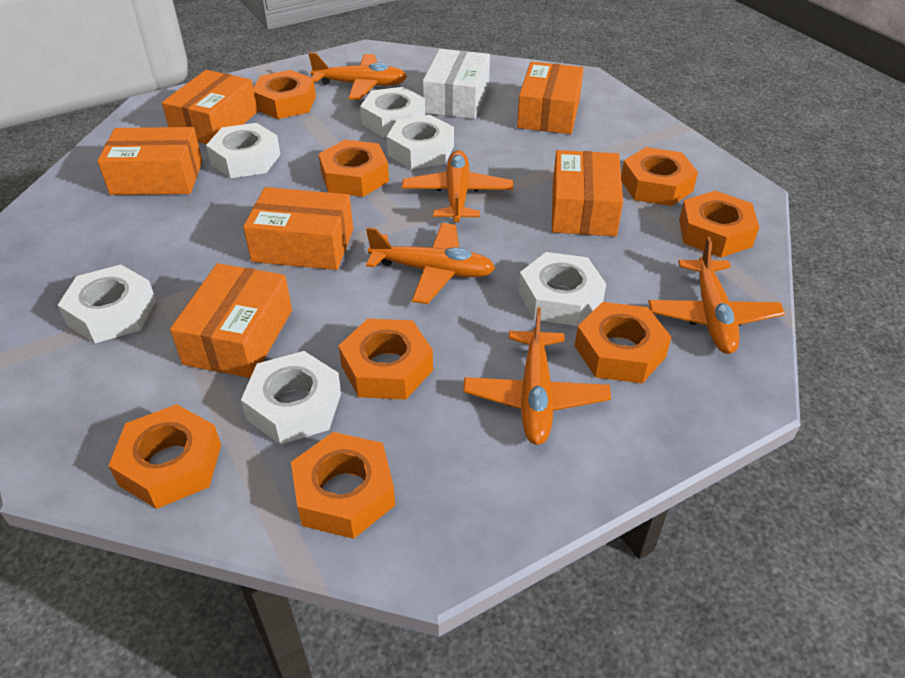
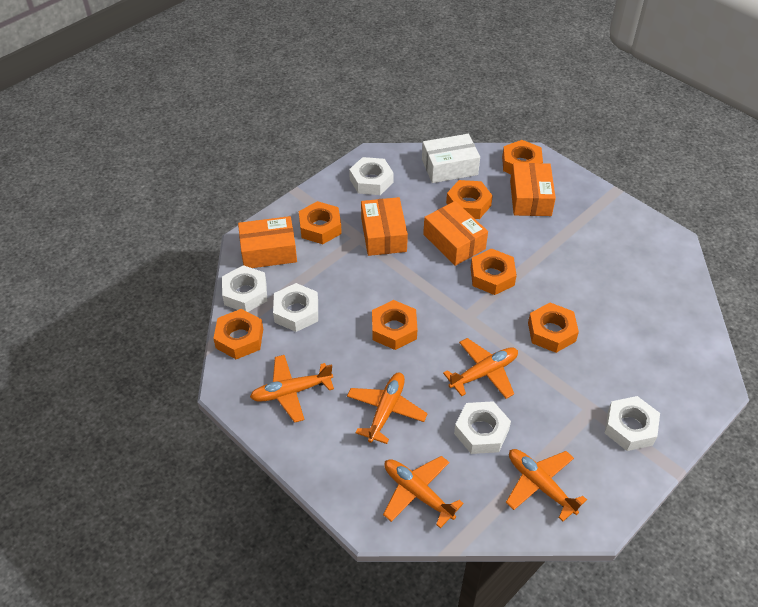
orange box: 6 -> 4
orange nut: 8 -> 7
white nut: 6 -> 5

